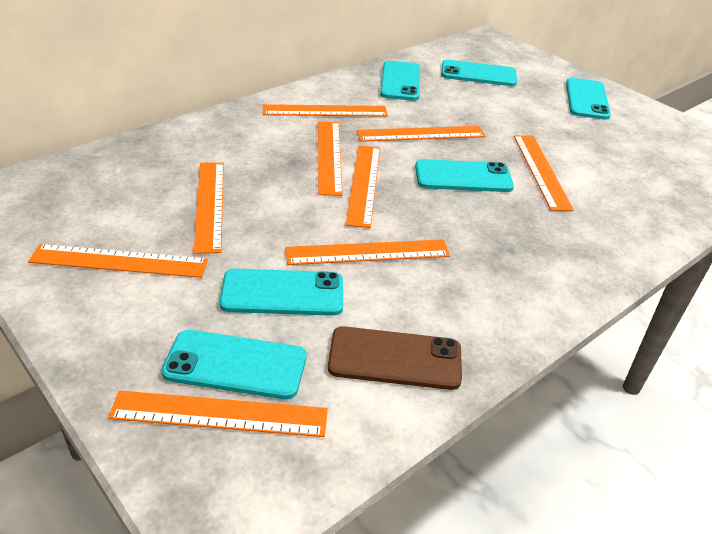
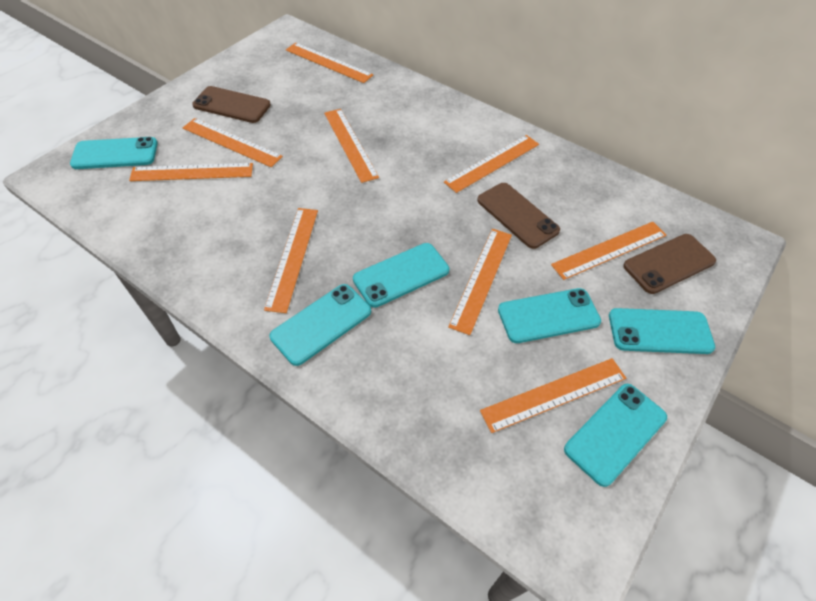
brown phone: 1 -> 3

